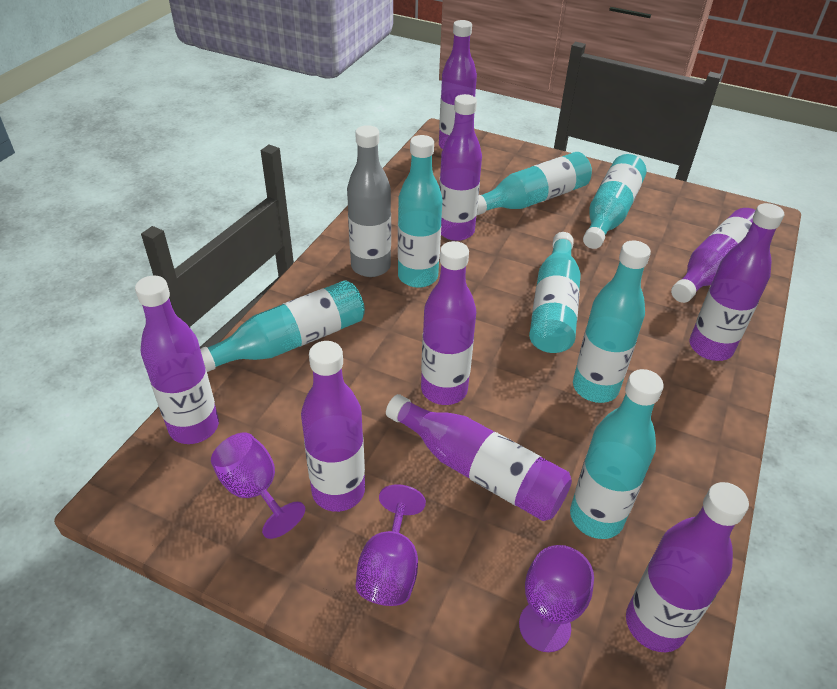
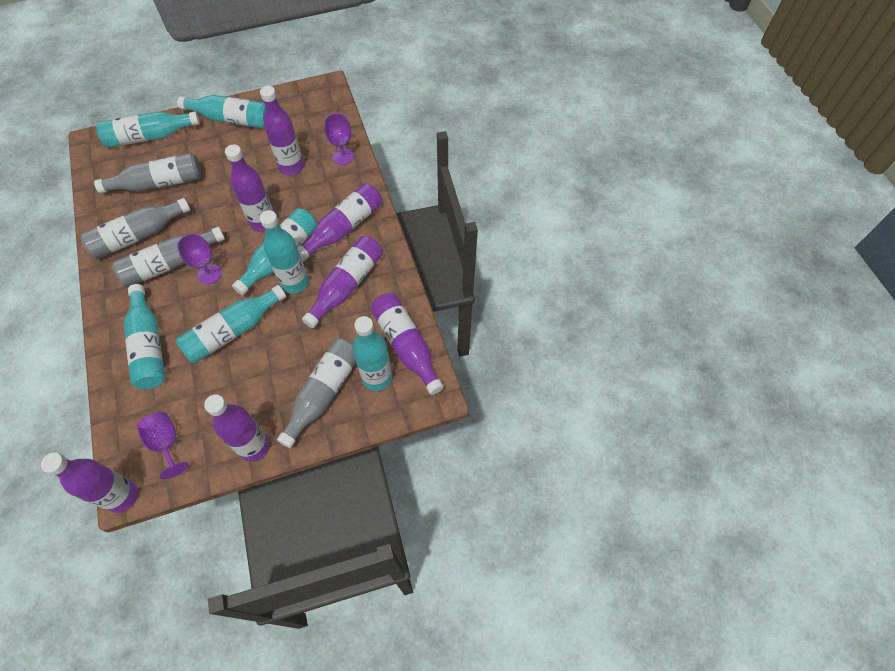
grey bottle: 1 -> 4
purple bottle: 9 -> 7

